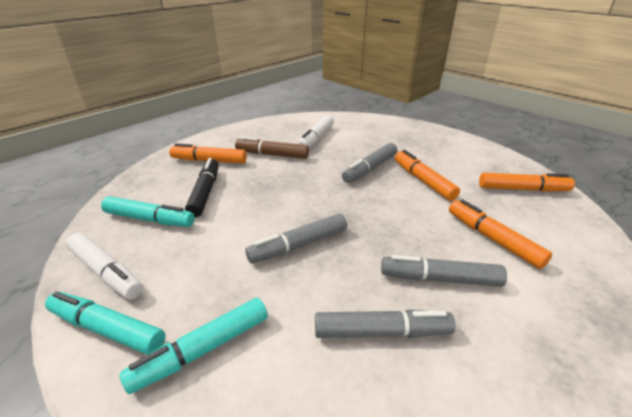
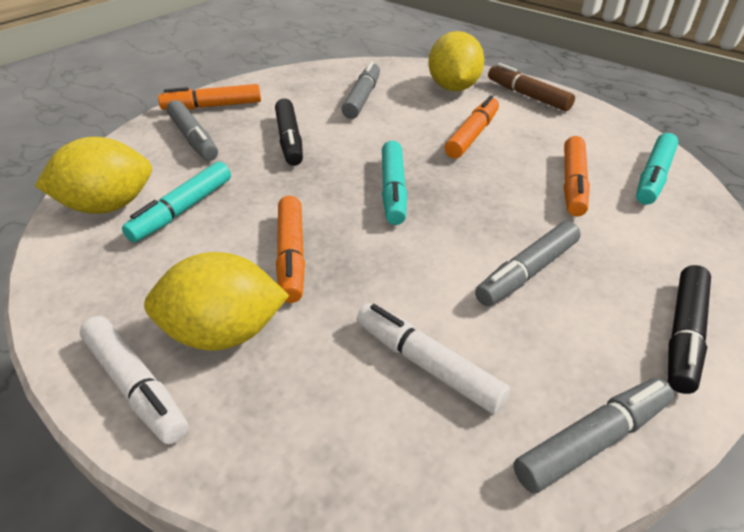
black marker: 1 -> 2
yellow lemon: 0 -> 3

